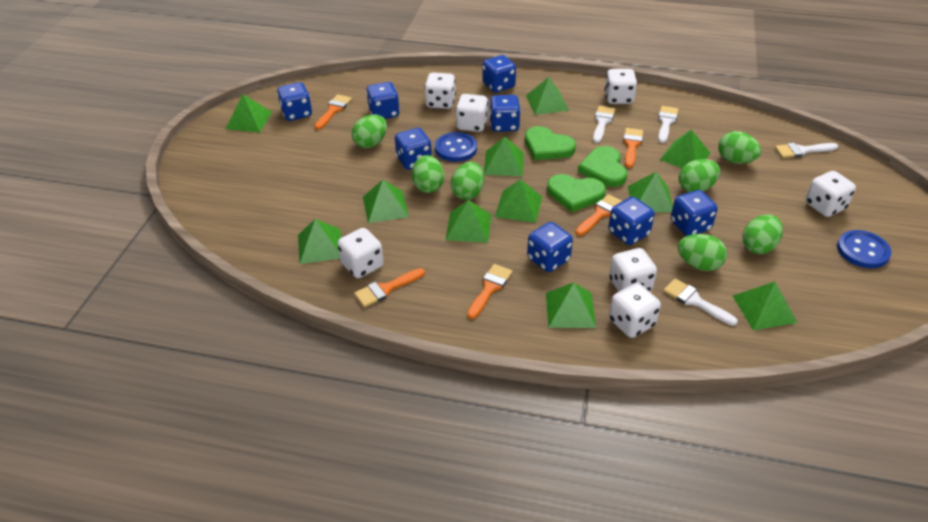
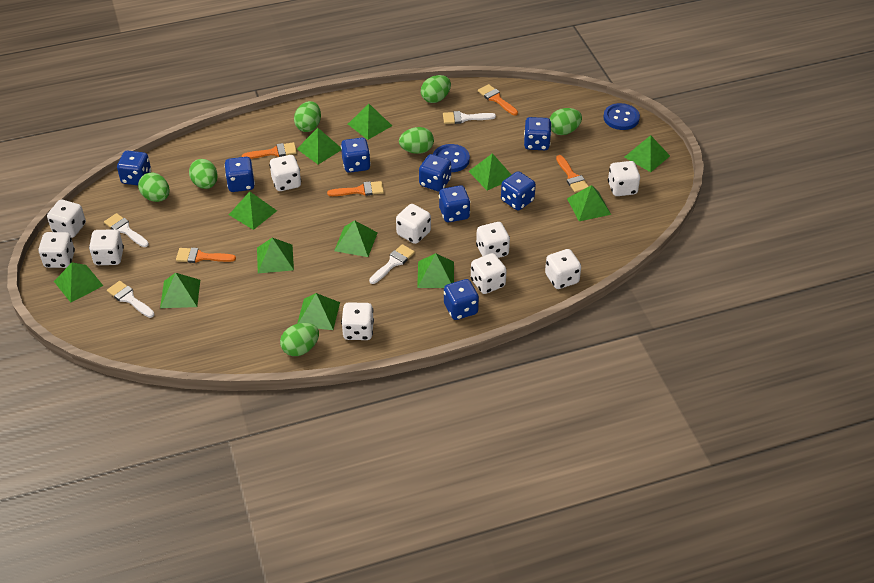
green heart: 3 -> 0
green pyramid: 11 -> 12
white dice: 7 -> 10

